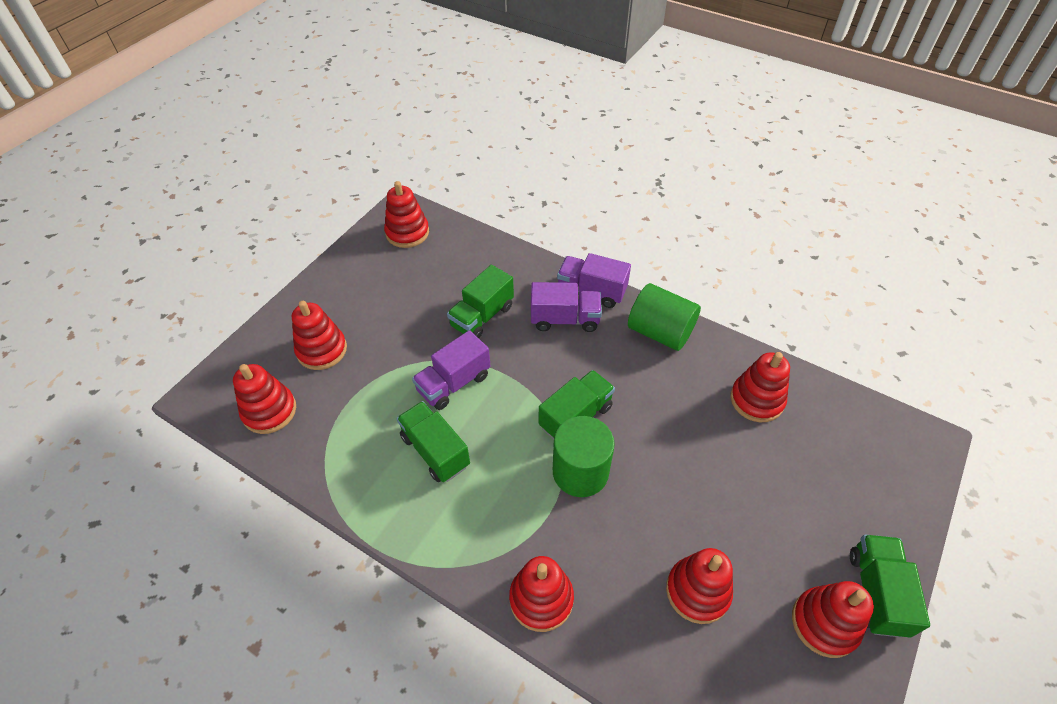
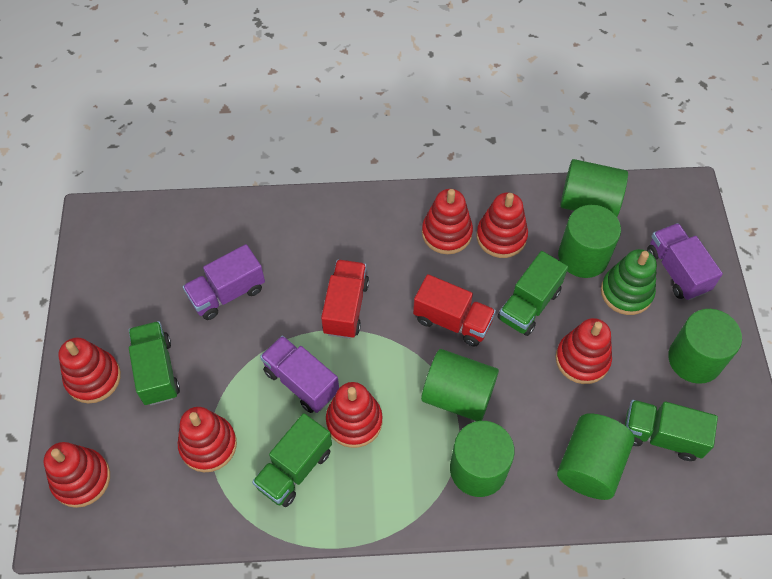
green cylinder: 2 -> 6
green stacking toy: 0 -> 1
red truck: 0 -> 2

